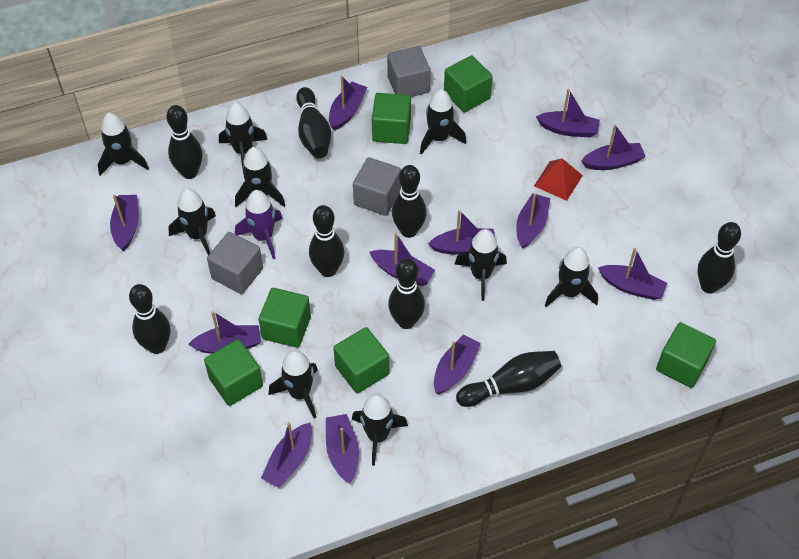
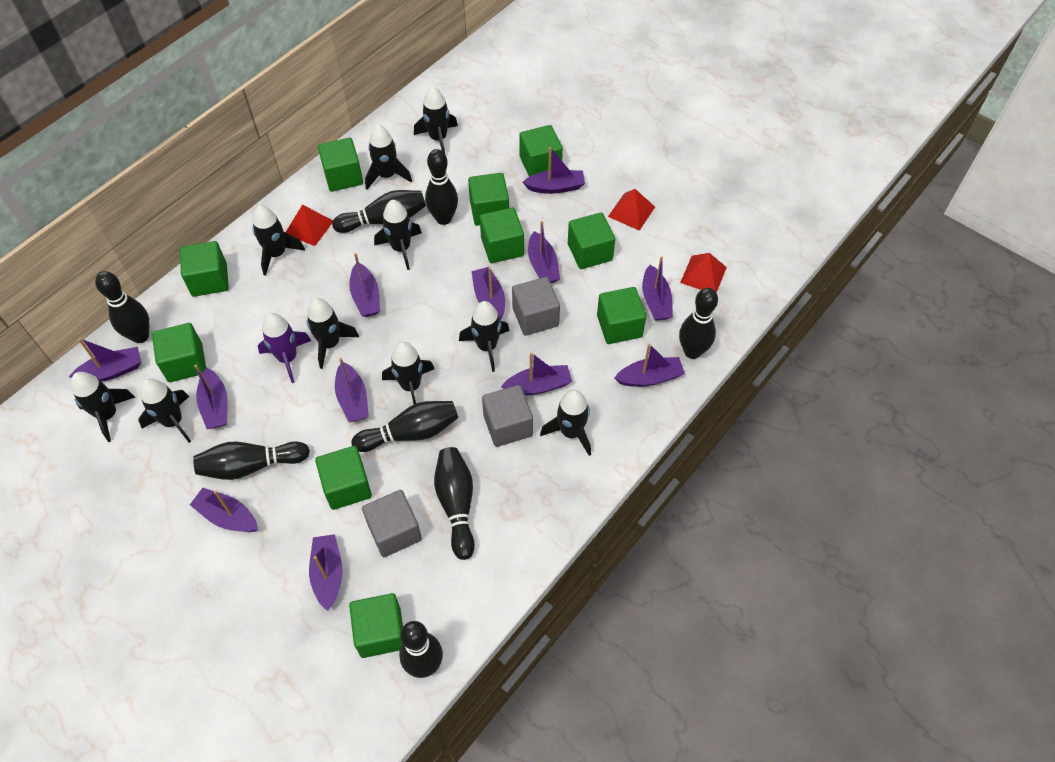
black rocket: 9 -> 10
green cube: 6 -> 10
red pyramid: 1 -> 3

